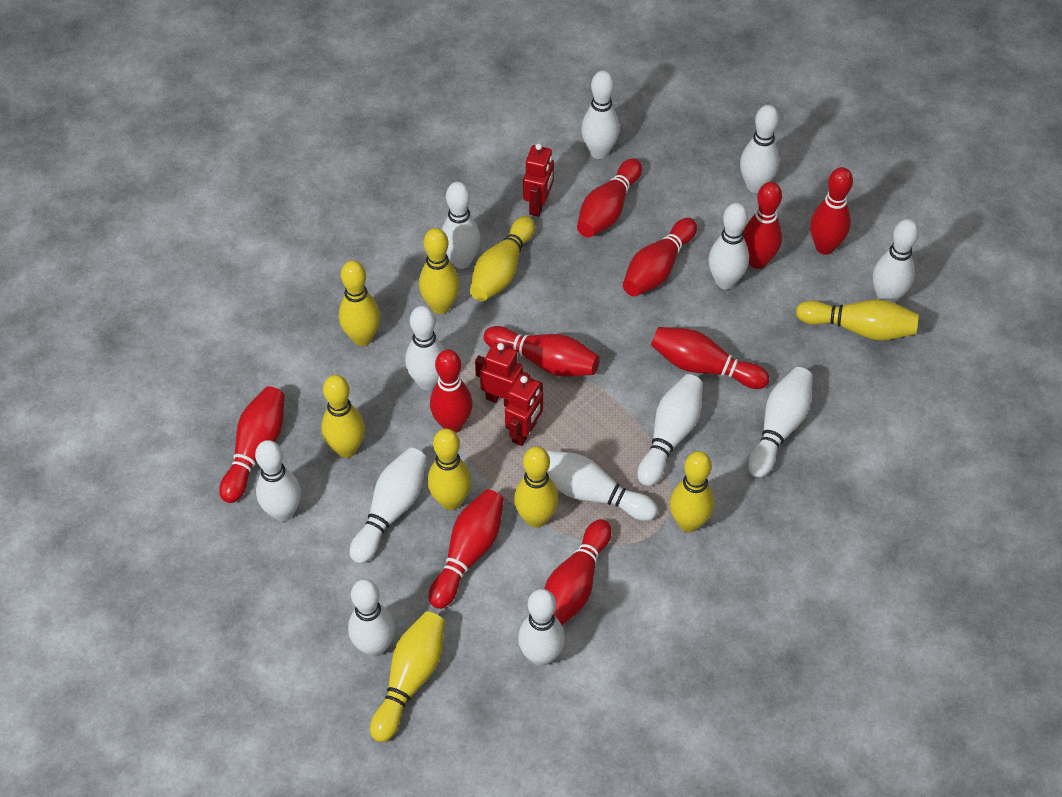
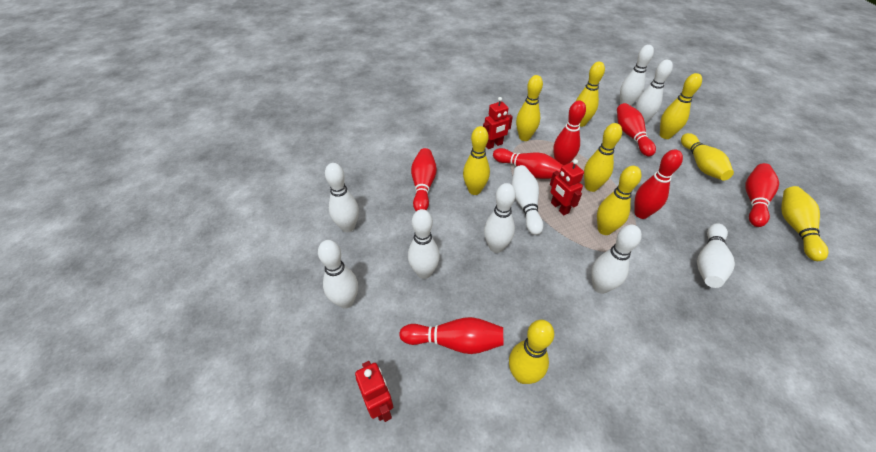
red bowling pin: 10 -> 7
white bowling pin: 13 -> 9

